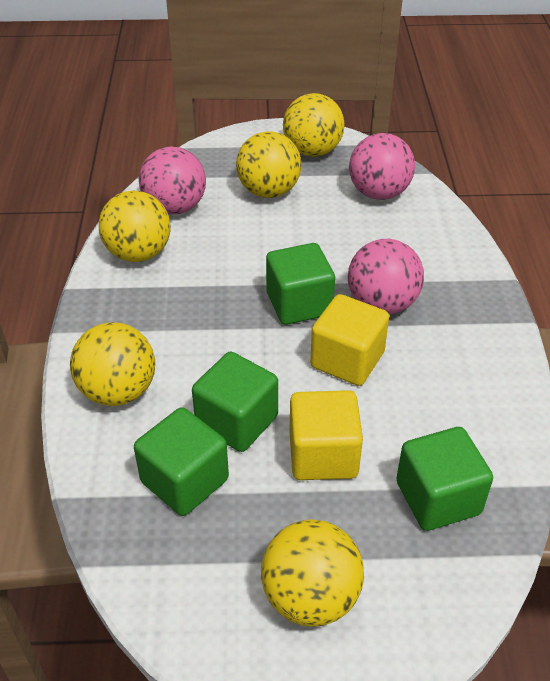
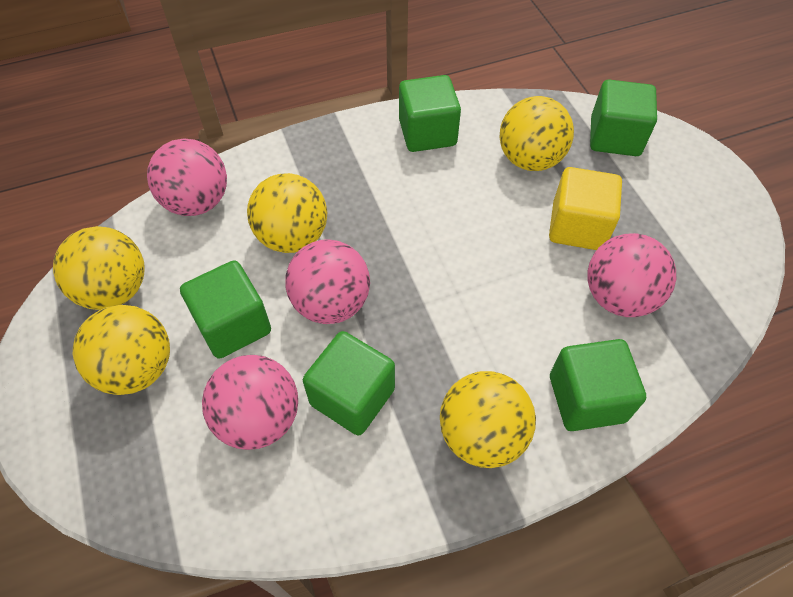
green cube: 4 -> 5
pink ball: 3 -> 4
yellow cube: 2 -> 1

